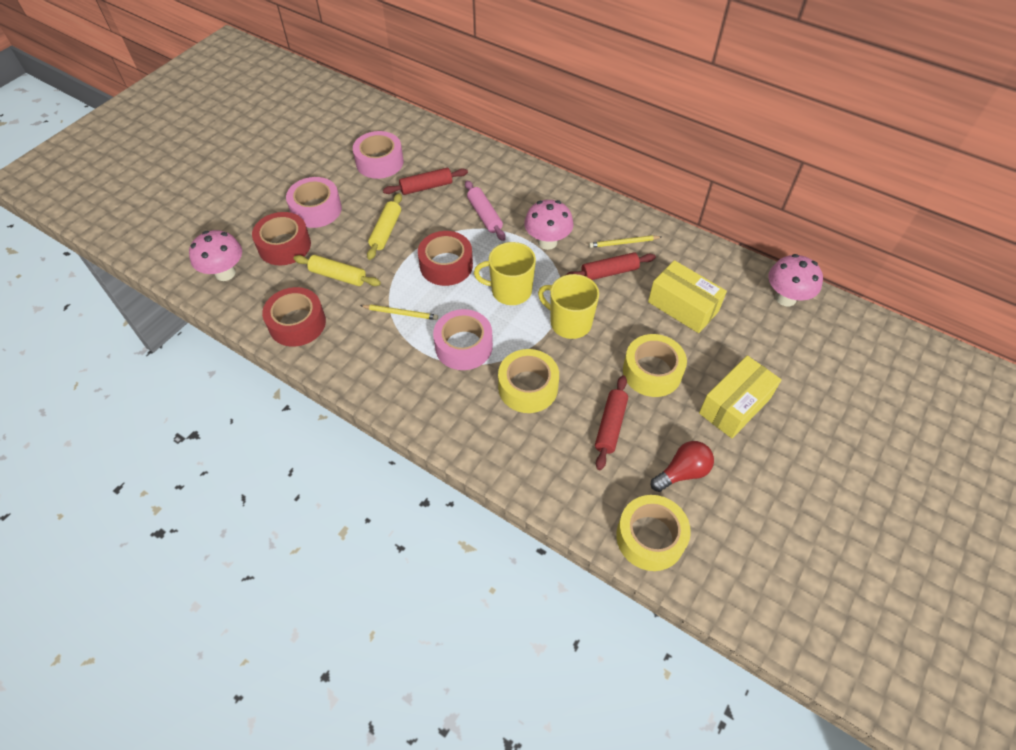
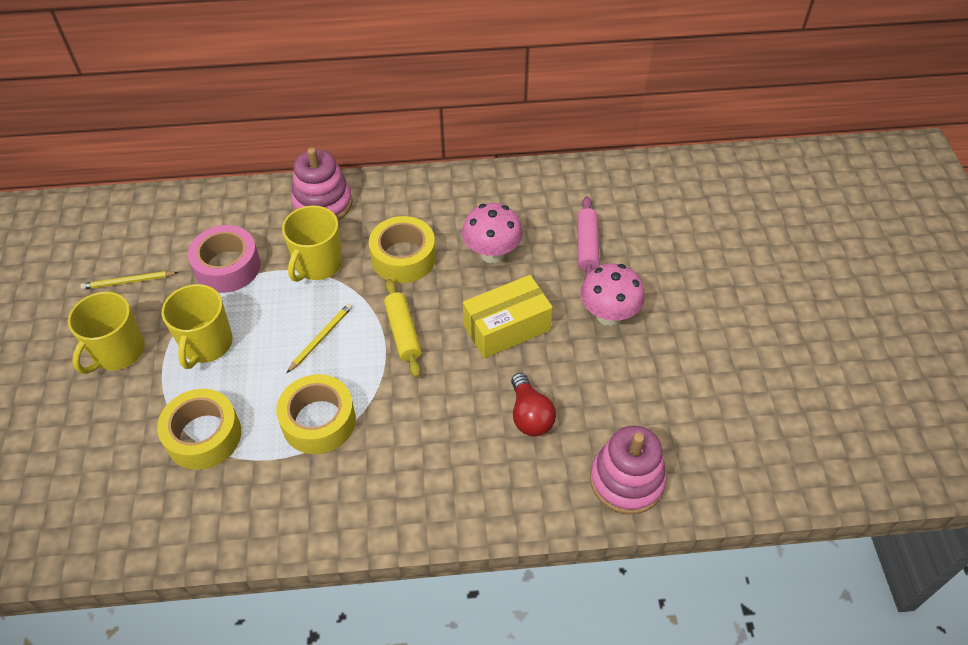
pink mushroom: 3 -> 2
pink stacking toy: 0 -> 2
pink tape: 3 -> 1
red rolling pin: 3 -> 0
red tape: 3 -> 0
yellow box: 2 -> 1
yellow mug: 2 -> 3
yellow rolling pin: 2 -> 1

